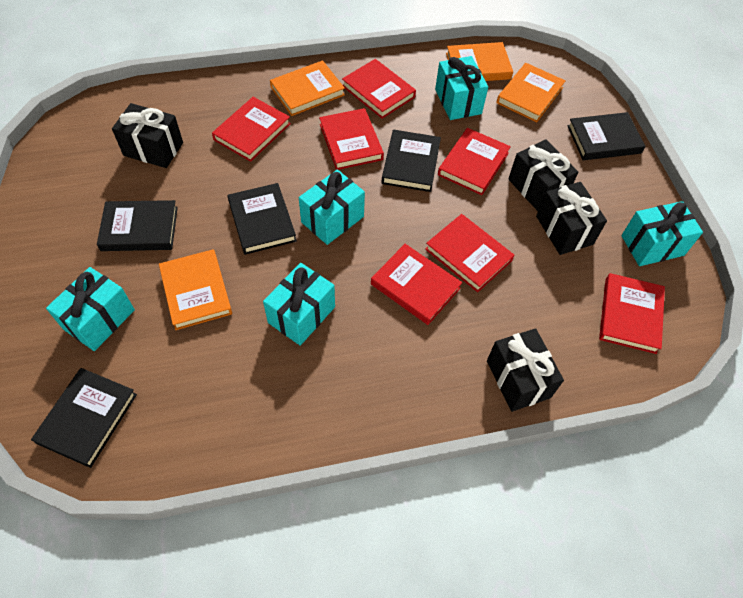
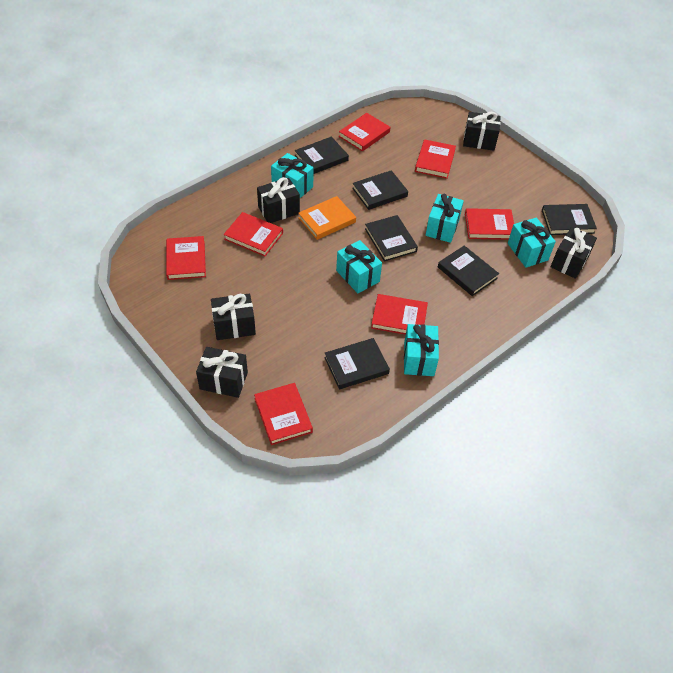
black book: 5 -> 6
black gift: 4 -> 5
orange book: 4 -> 1

